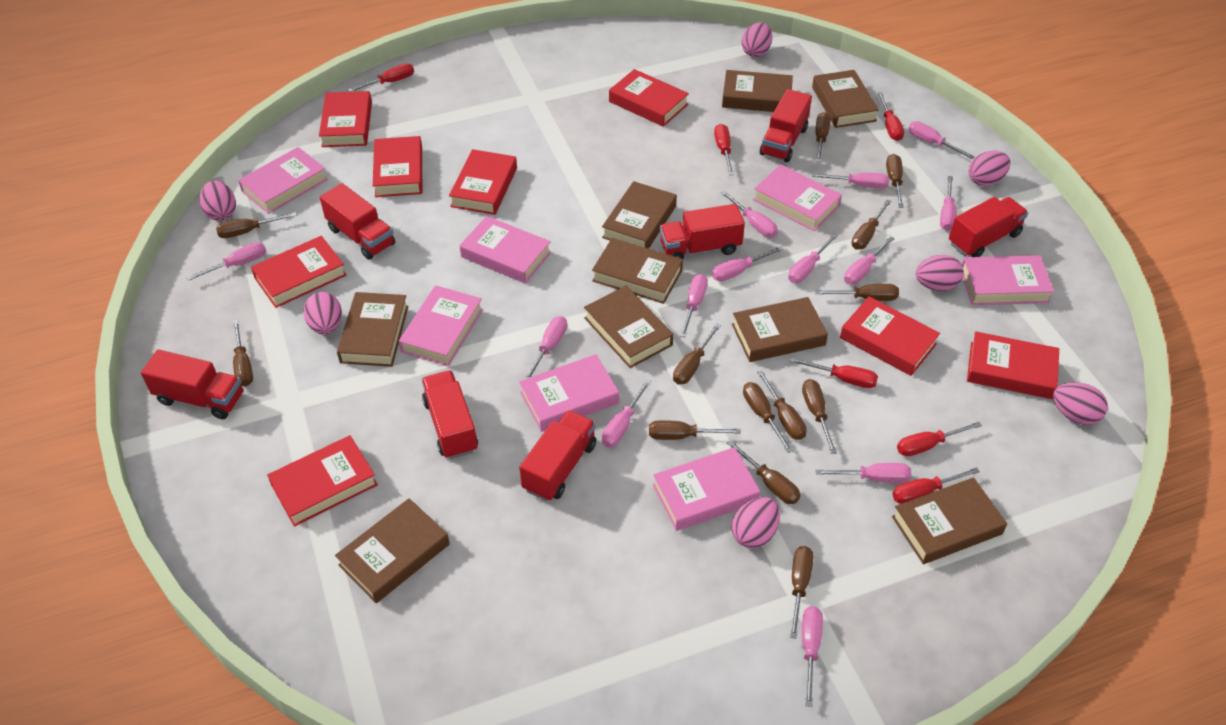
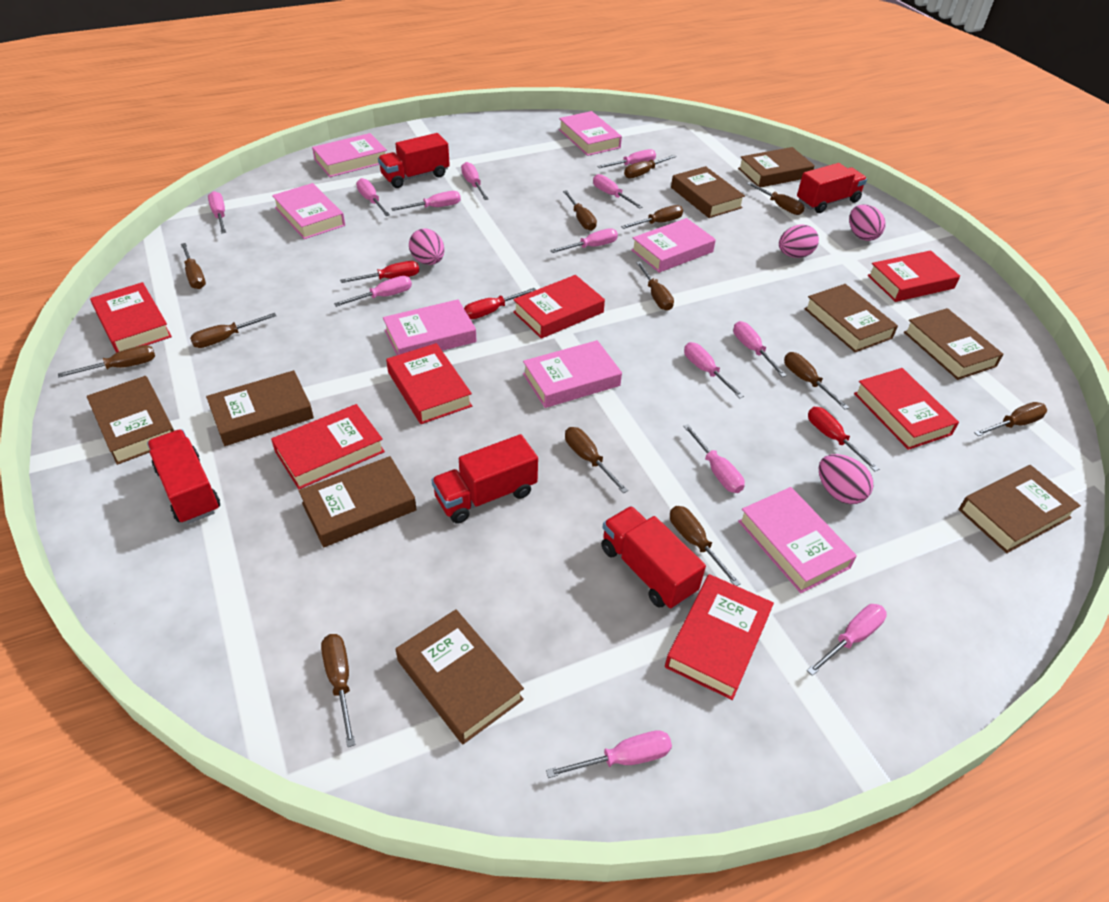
pink egg: 7 -> 4
red book: 8 -> 7
red screwdriver: 6 -> 3
red truck: 7 -> 5

